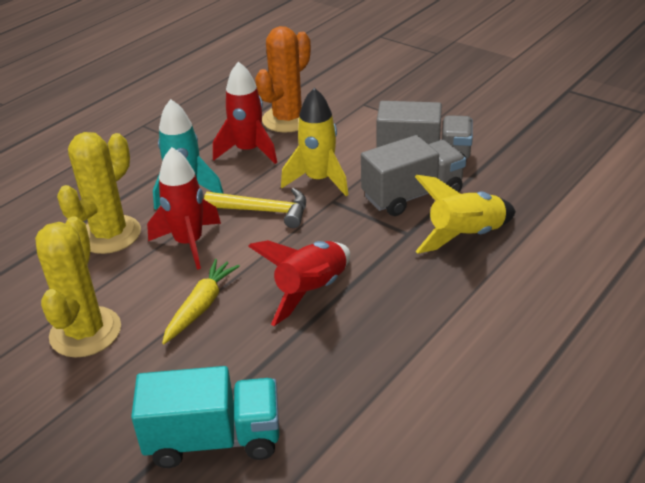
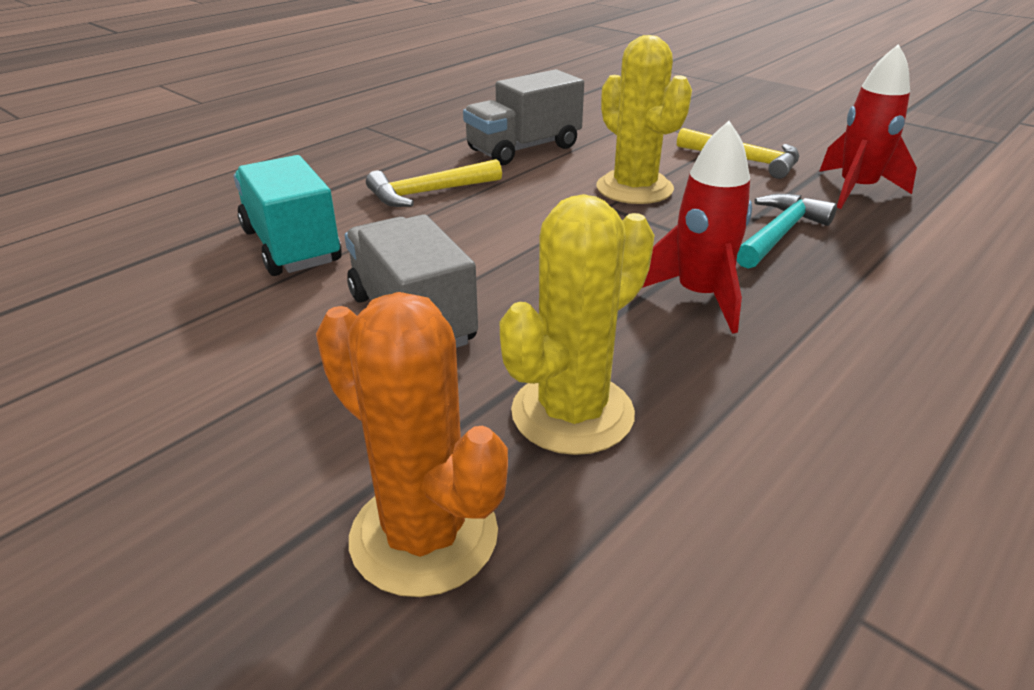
red rocket: 3 -> 2
turquoise hammer: 0 -> 1
turquoise rocket: 1 -> 0
yellow carrot: 1 -> 0
yellow hammer: 1 -> 2
yellow rocket: 2 -> 0

